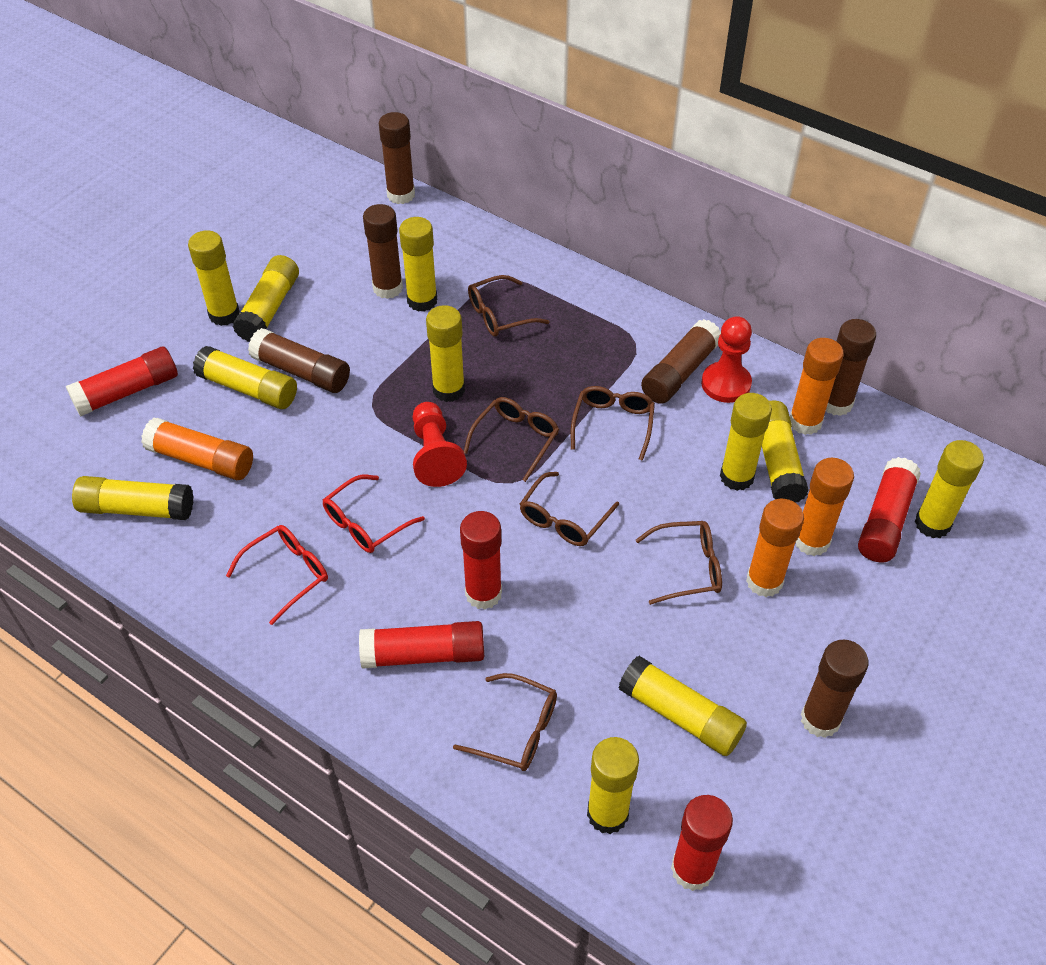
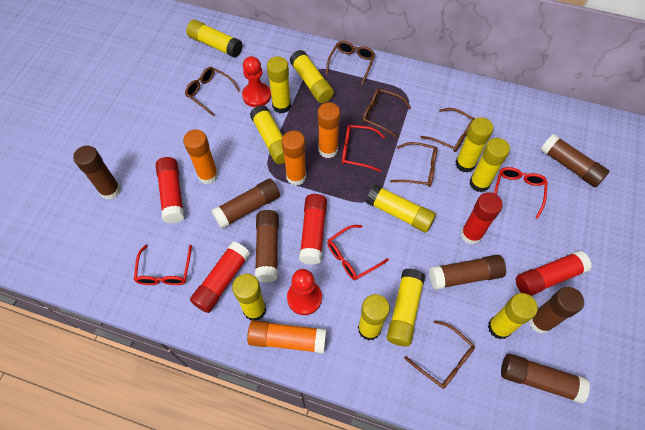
brown glue stick: 6 -> 7
red glasses: 2 -> 4

